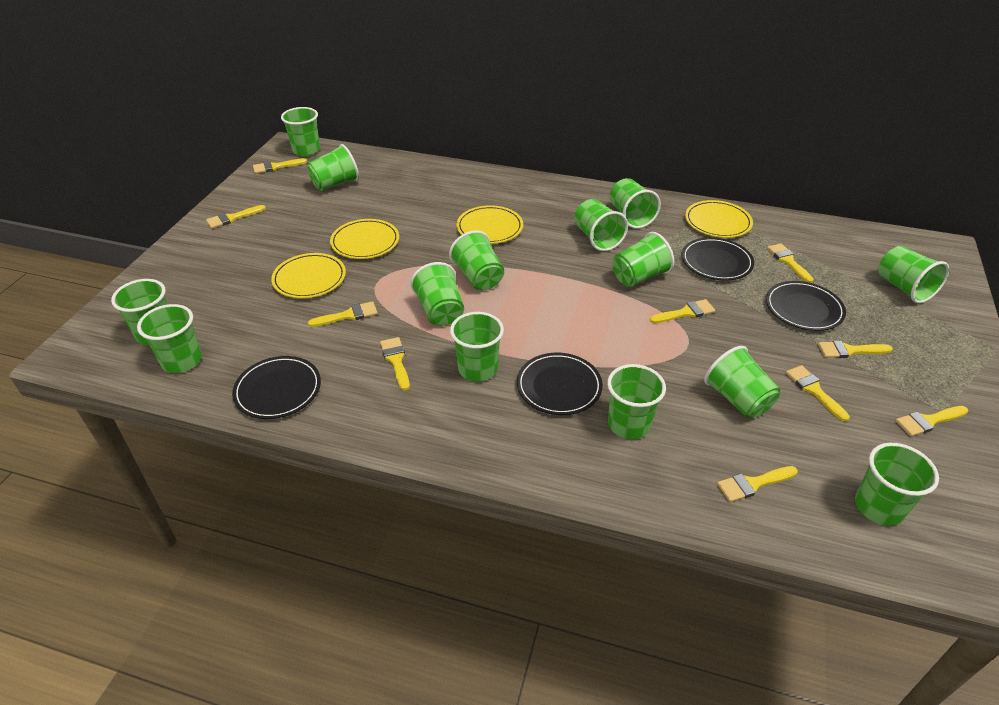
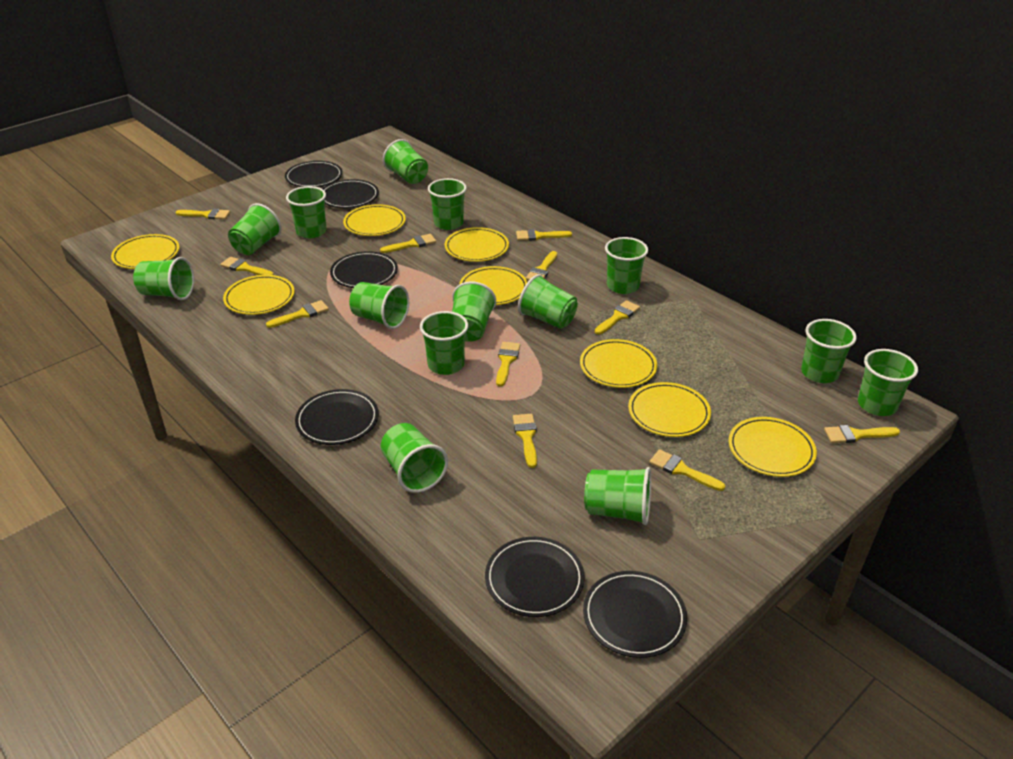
black plate: 4 -> 6
yellow brush: 10 -> 11
yellow plate: 4 -> 8

